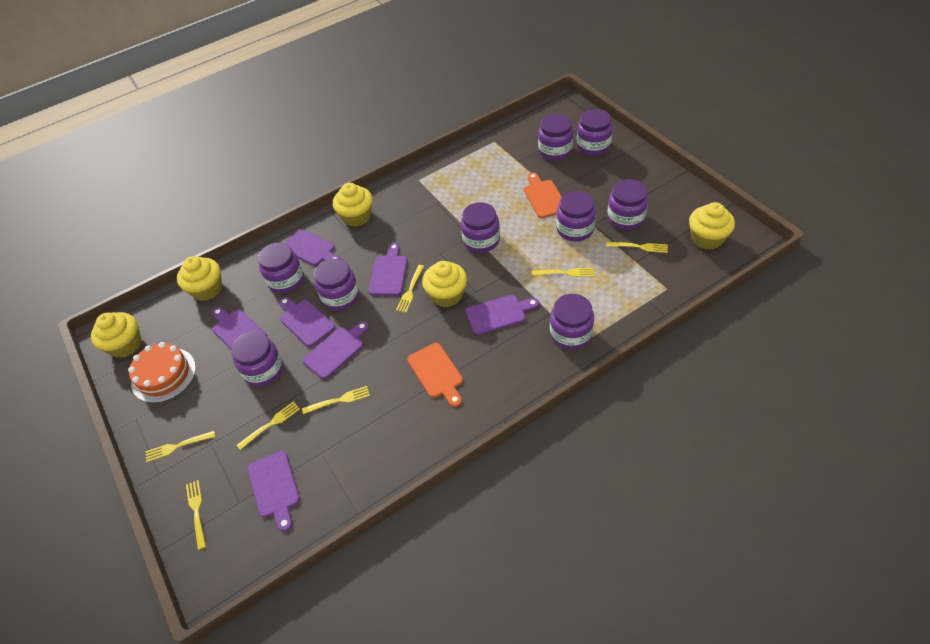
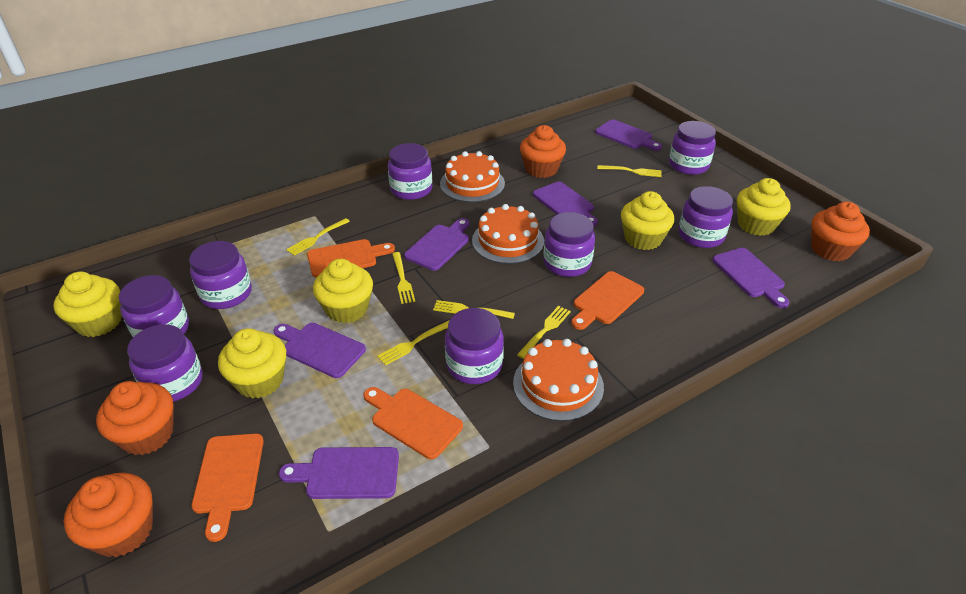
orange cake: 1 -> 3
orange cupcake: 0 -> 4
orange cutting board: 2 -> 4
purple cutting board: 7 -> 6
purple jar: 9 -> 8
yellow fork: 7 -> 6

